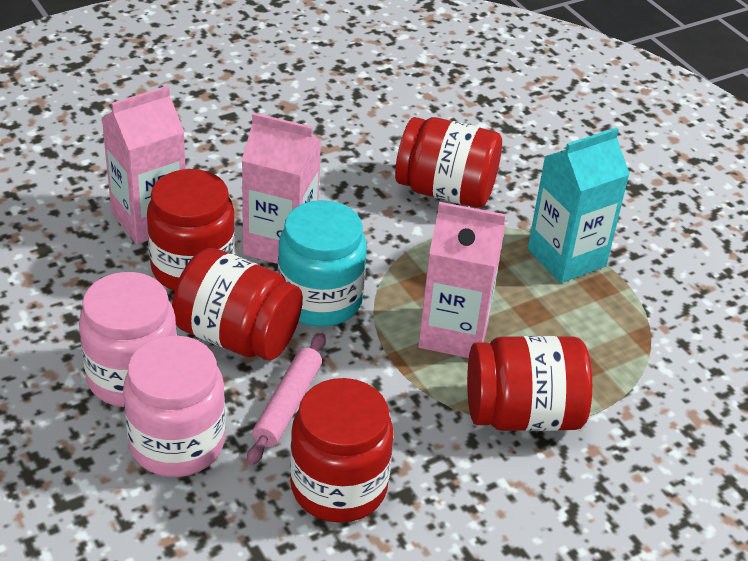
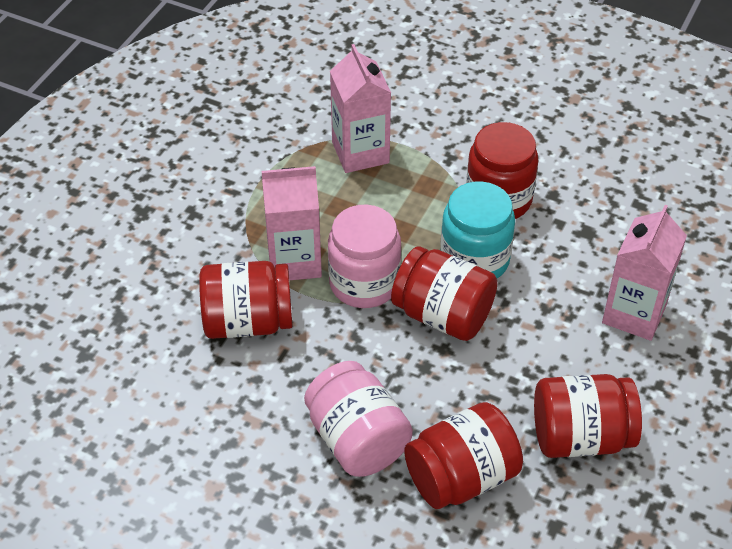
pink rolling pin: 1 -> 0
turquoise carton: 1 -> 0

